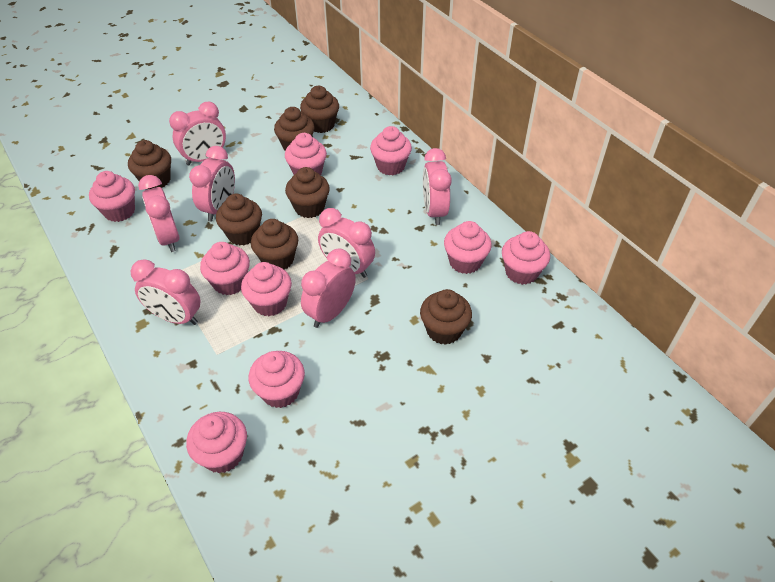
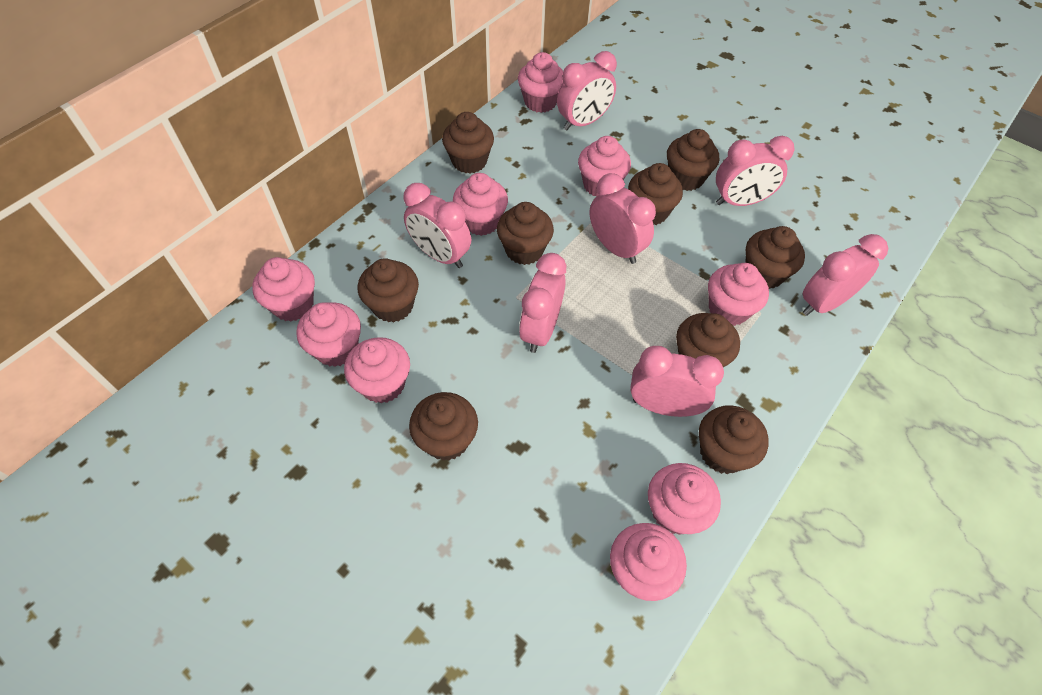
brown cupcake: 7 -> 9

